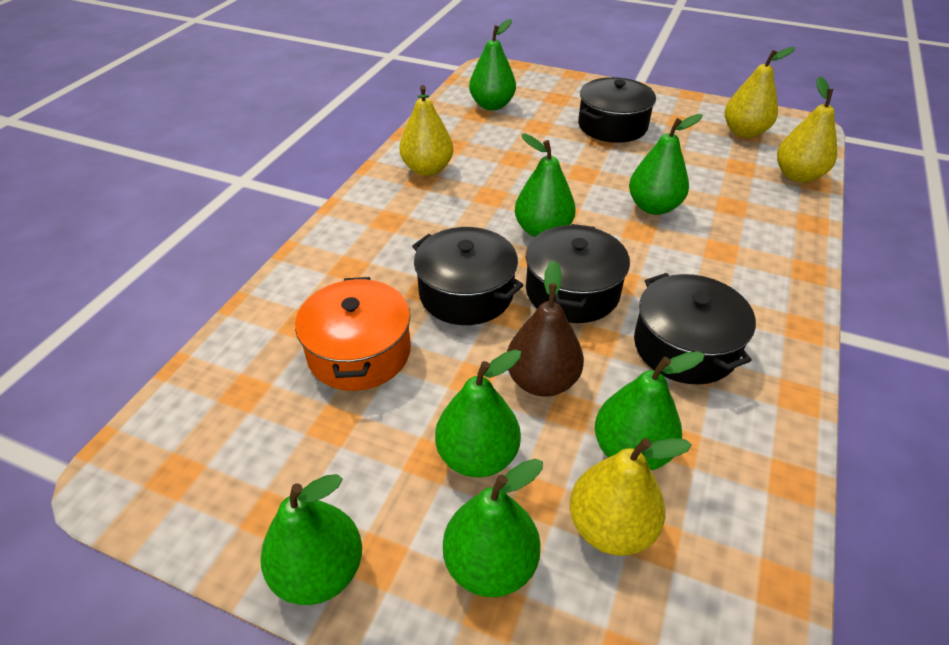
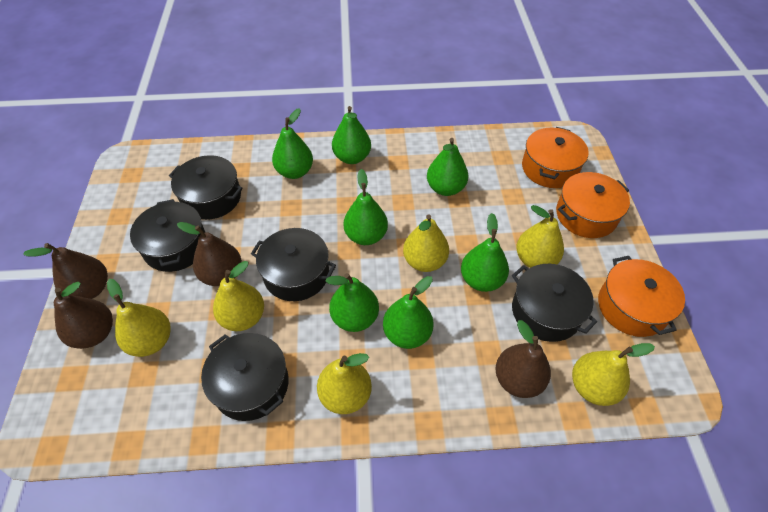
black pot: 4 -> 5
brown pear: 1 -> 4
orange pot: 1 -> 3
yellow pear: 4 -> 6

